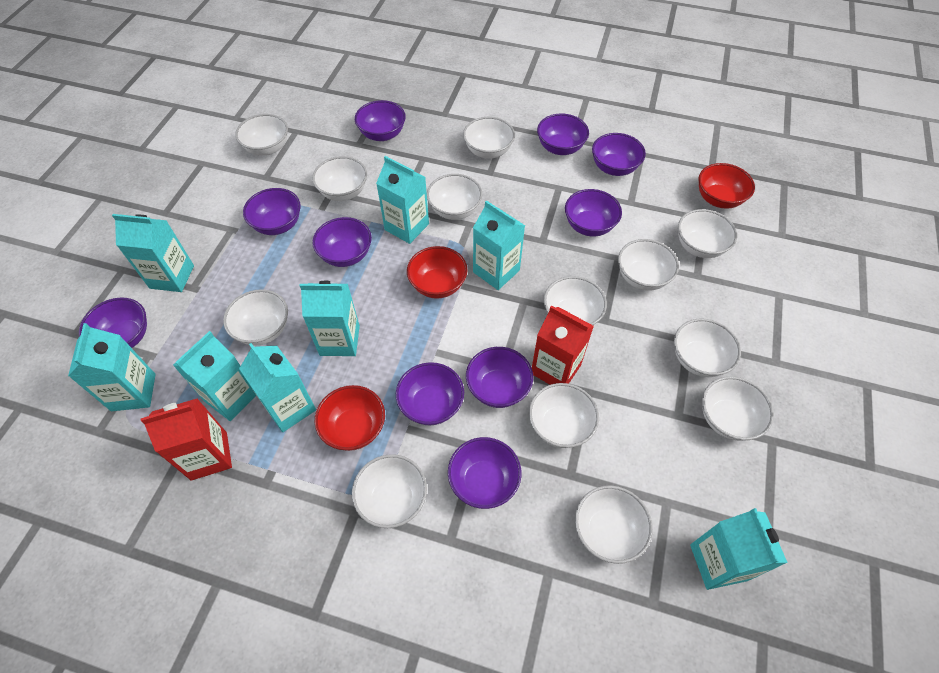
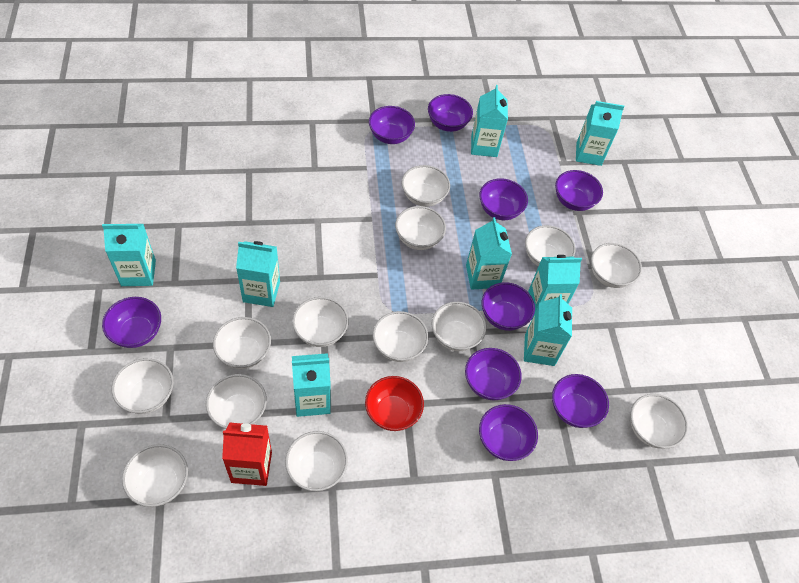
purple bowl: 10 -> 9
red bowl: 3 -> 1
red carton: 2 -> 1

